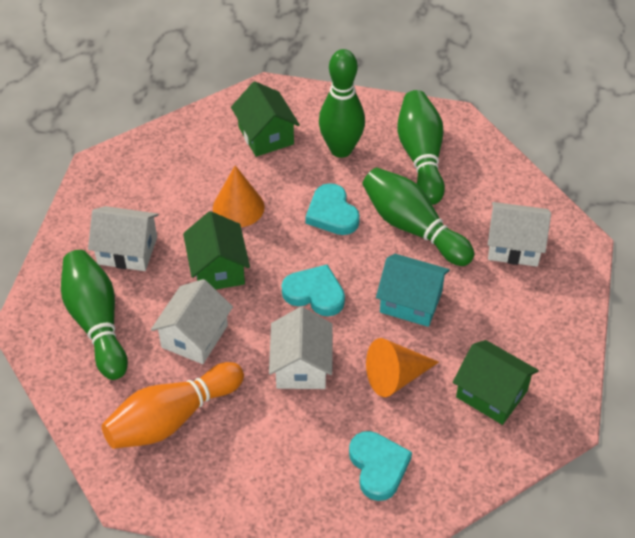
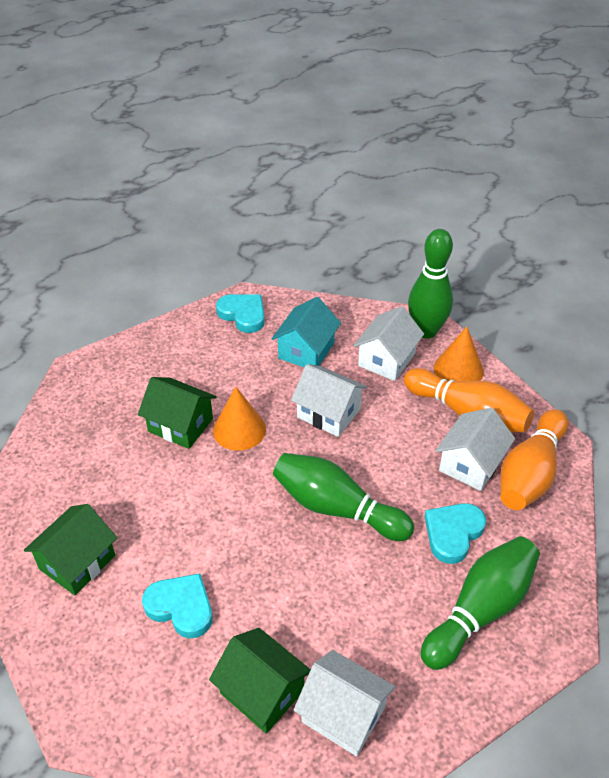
green bowling pin: 4 -> 3
orange bowling pin: 1 -> 2

